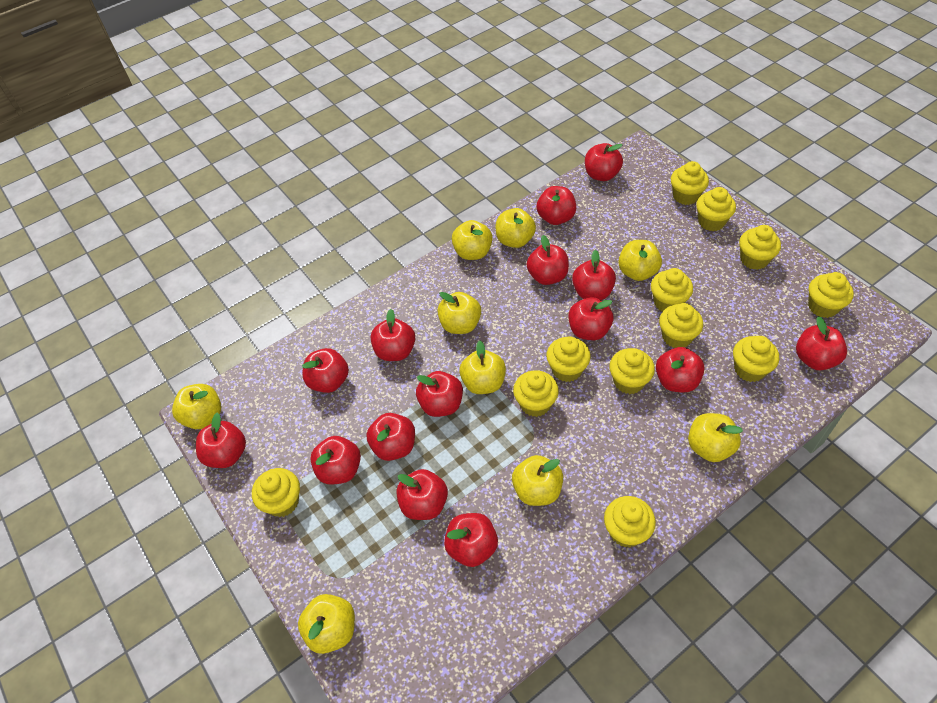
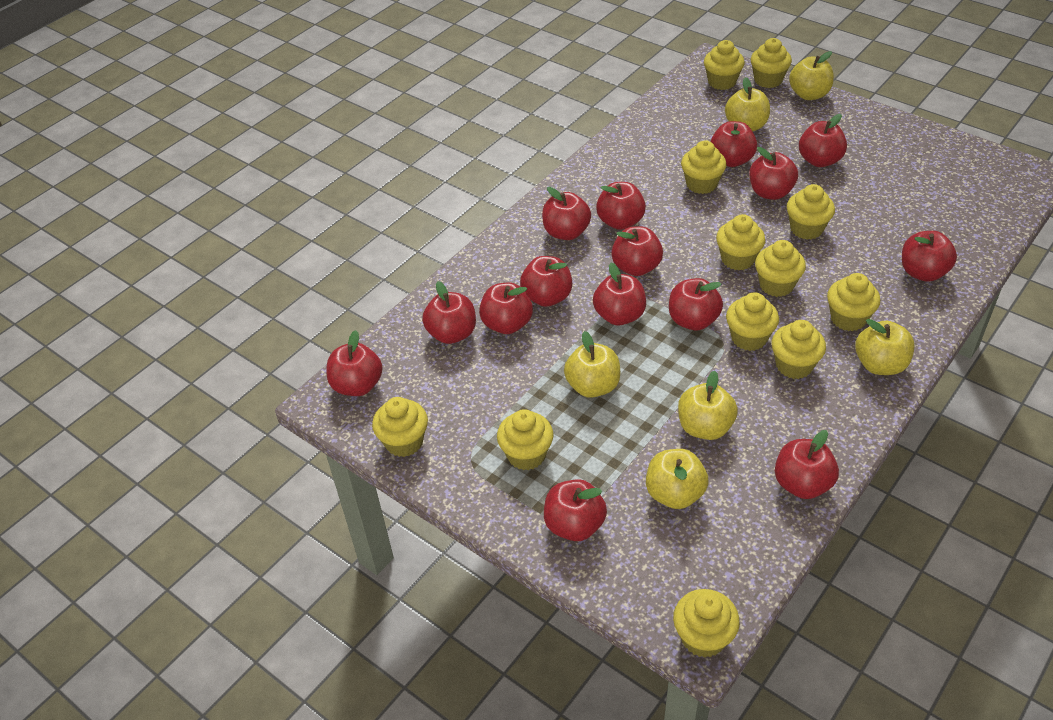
yellow apple: 9 -> 6

